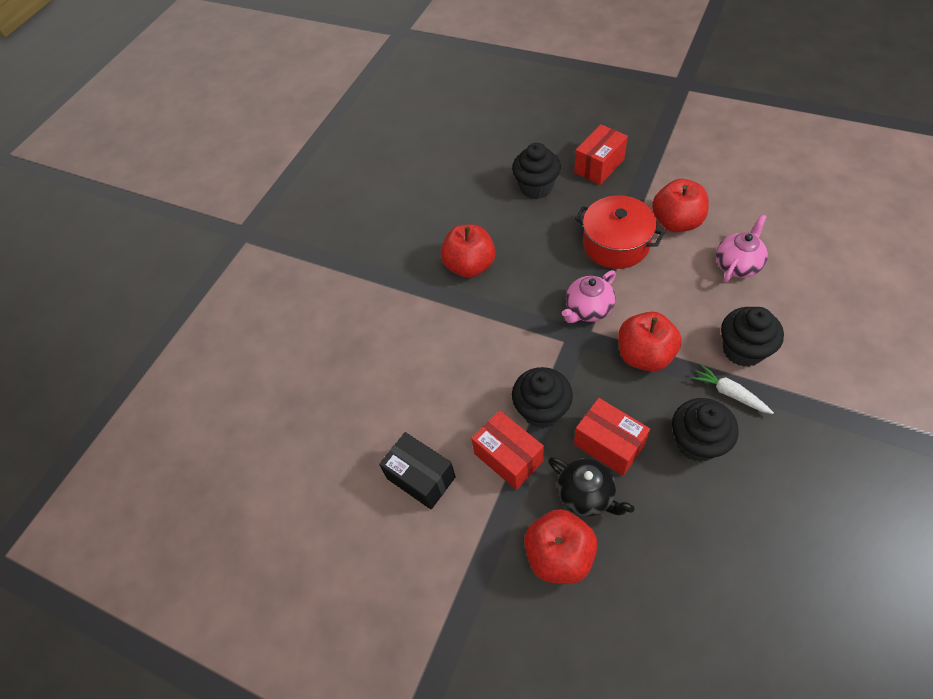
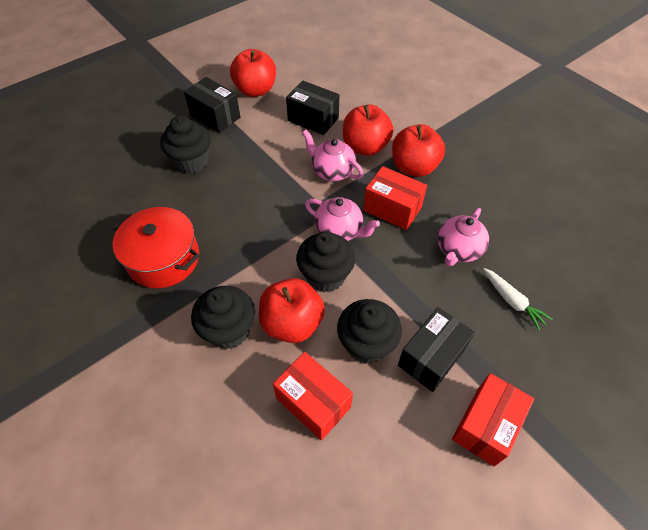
black box: 1 -> 3
black teapot: 1 -> 0
pink teapot: 2 -> 3

